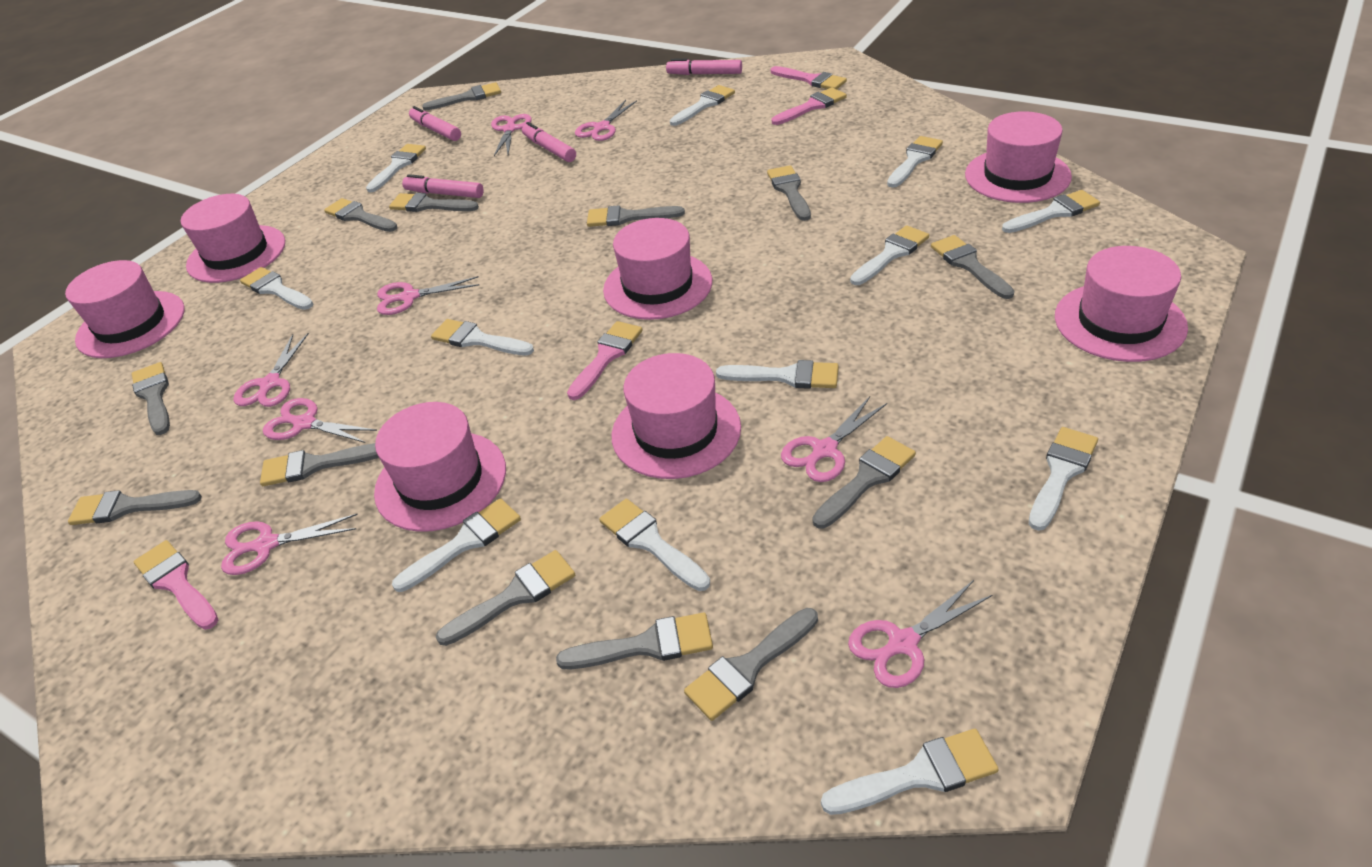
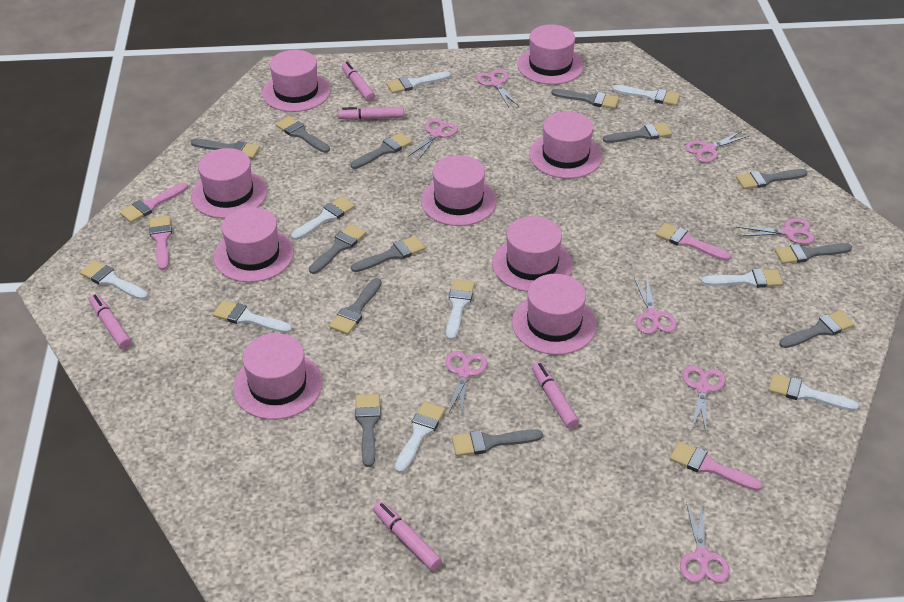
pink hat: 7 -> 9
pink marker: 4 -> 5
white brush: 12 -> 9

